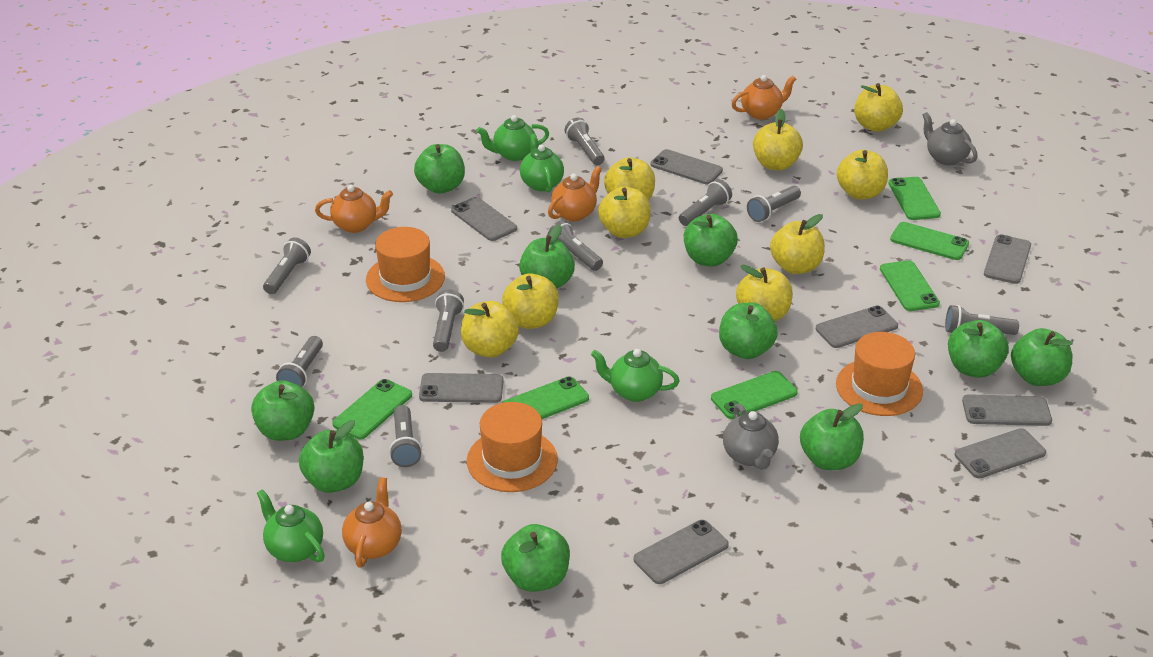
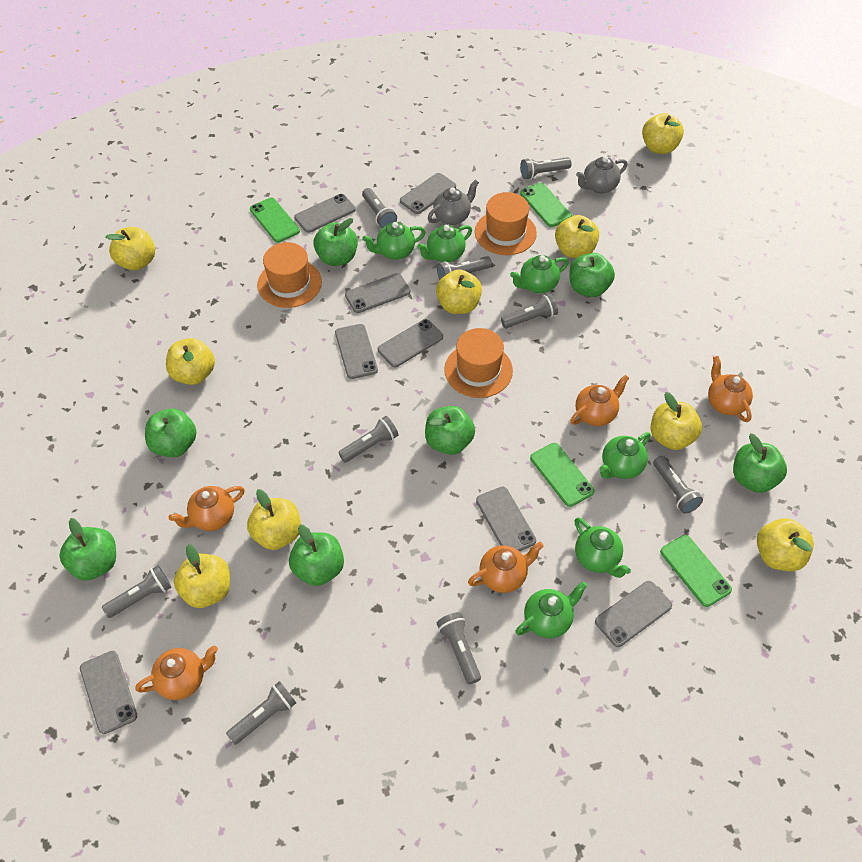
green apple: 10 -> 7
green phone: 6 -> 4
green teapot: 4 -> 6
orange teapot: 4 -> 5

